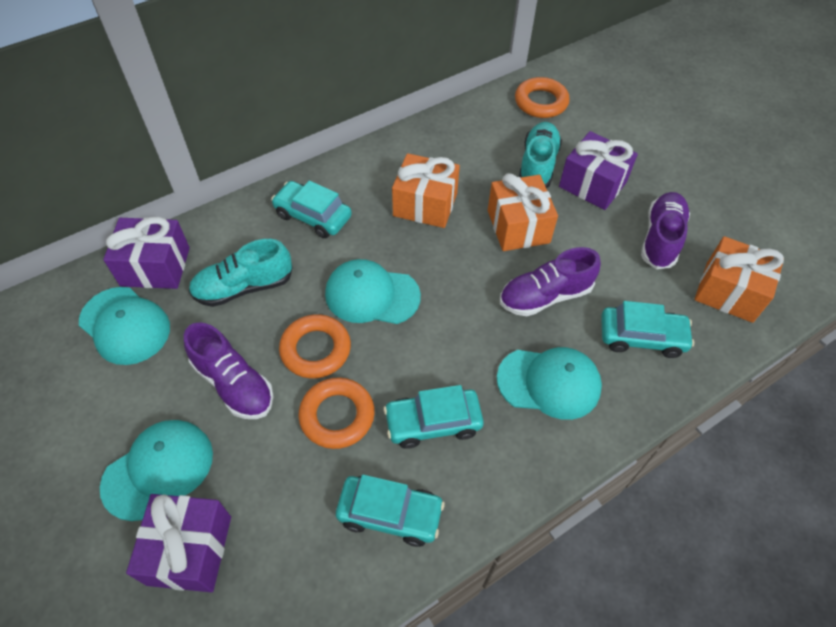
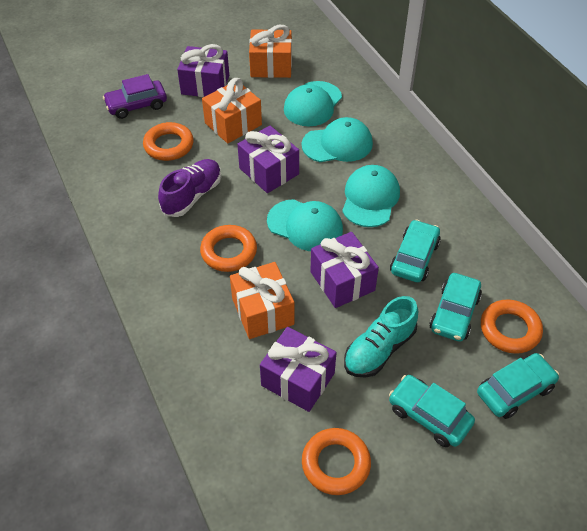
orange ring: 3 -> 4
purple car: 0 -> 1
purple gift: 3 -> 4
purple shoe: 3 -> 1
turquoise shoe: 2 -> 1

